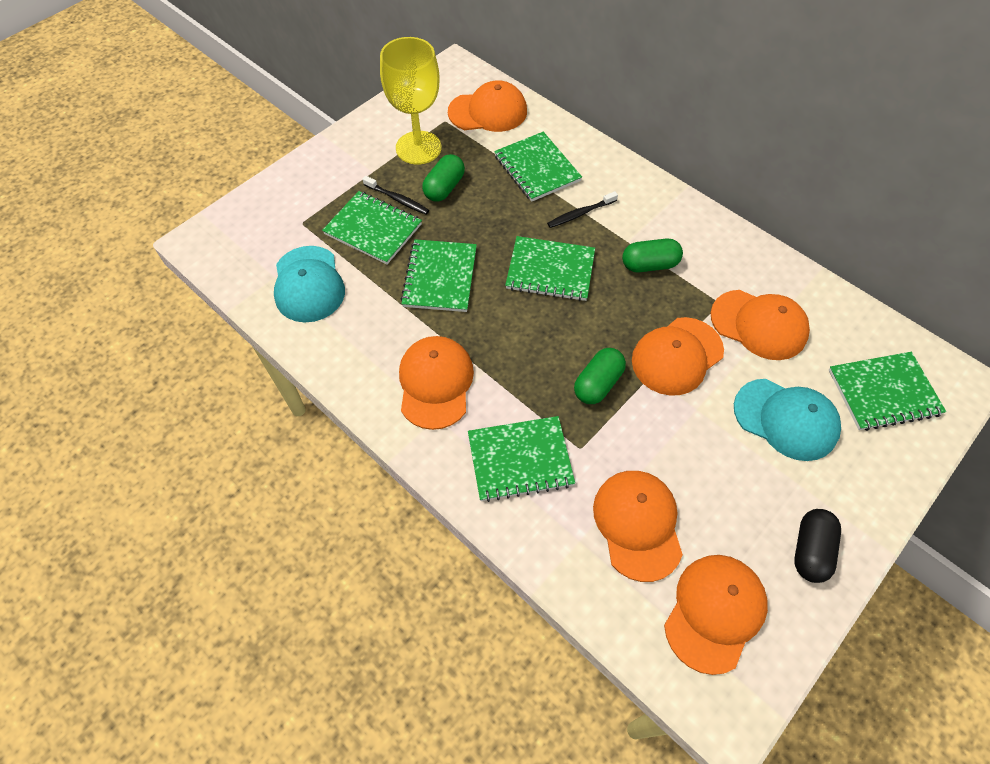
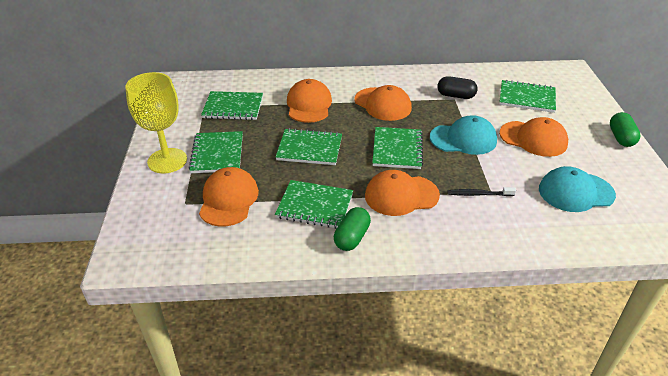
black toothbrush: 2 -> 1
green capsule: 3 -> 2
orange cap: 6 -> 5

